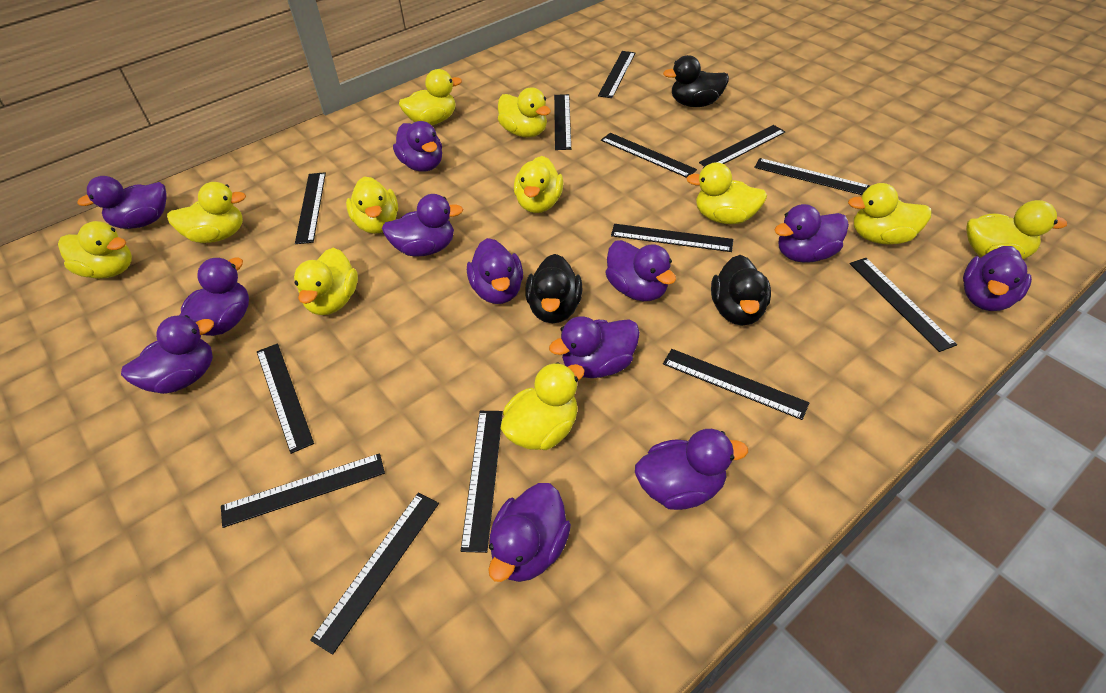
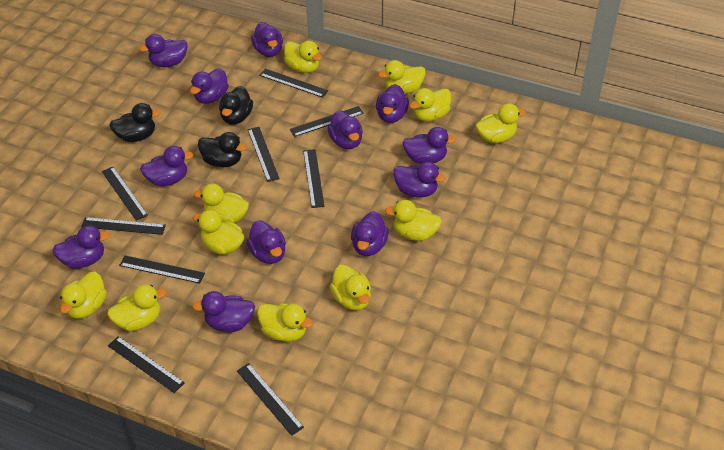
black ruler: 13 -> 9

